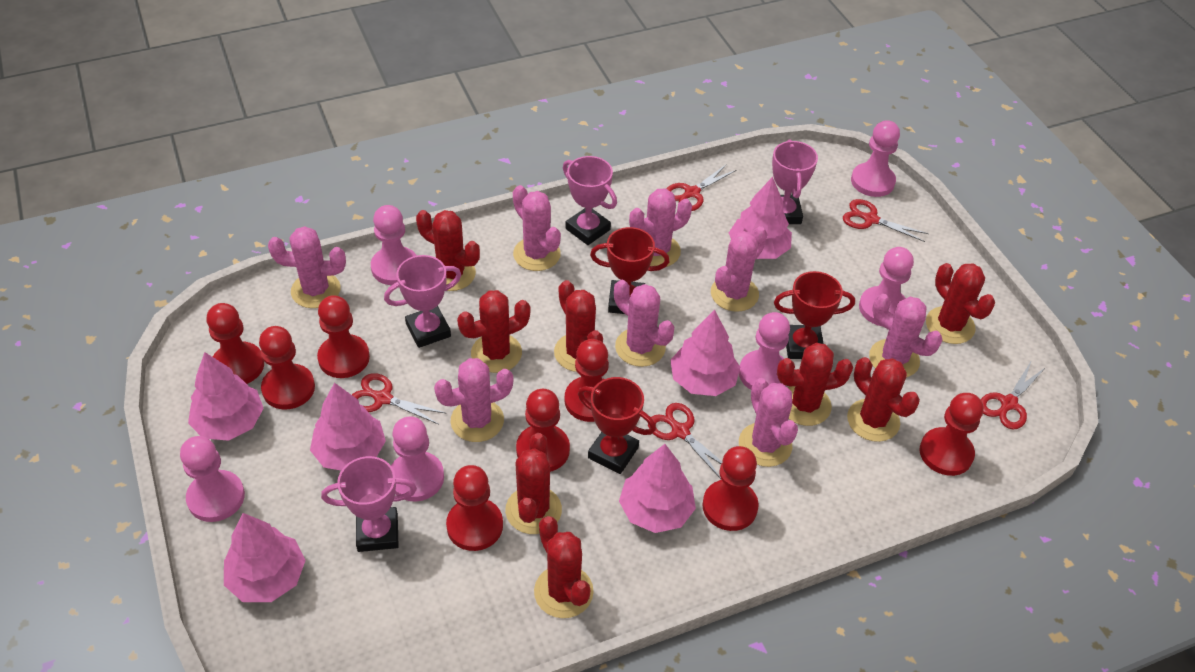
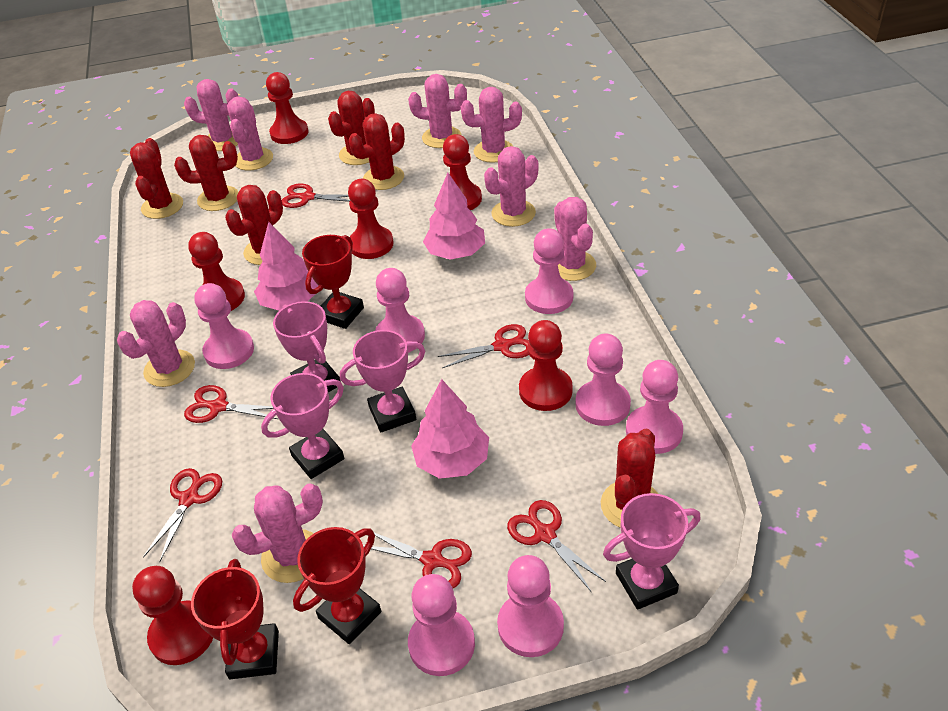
pink pawn: 6 -> 7
pink tree: 6 -> 3
red cactus: 8 -> 6
red pawn: 8 -> 6
red scissors: 5 -> 6

